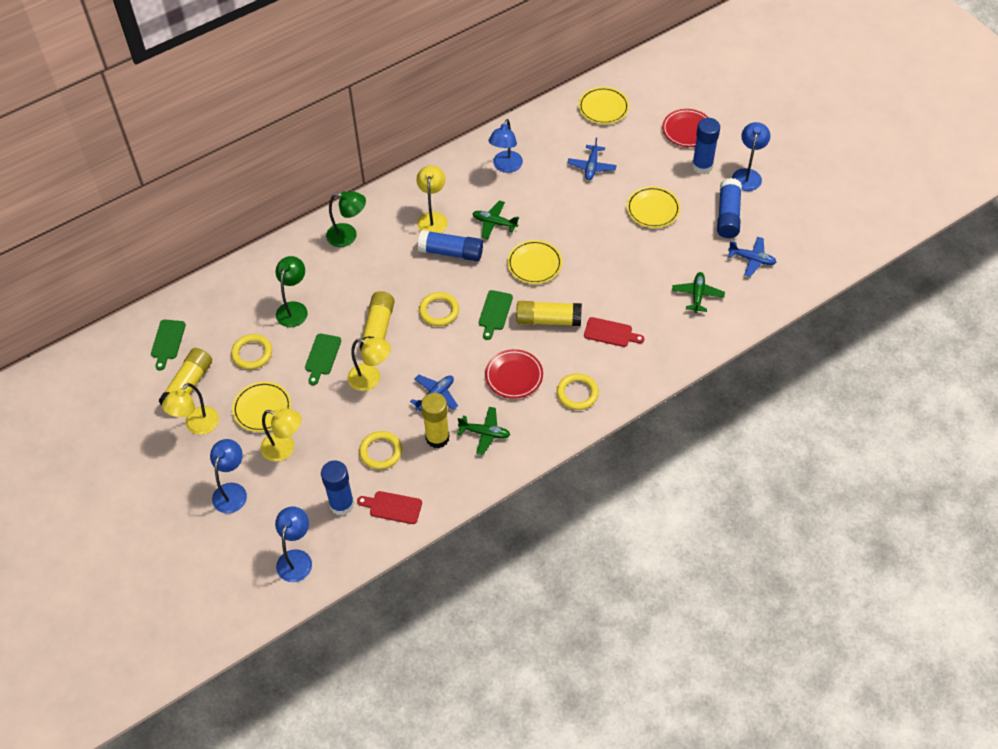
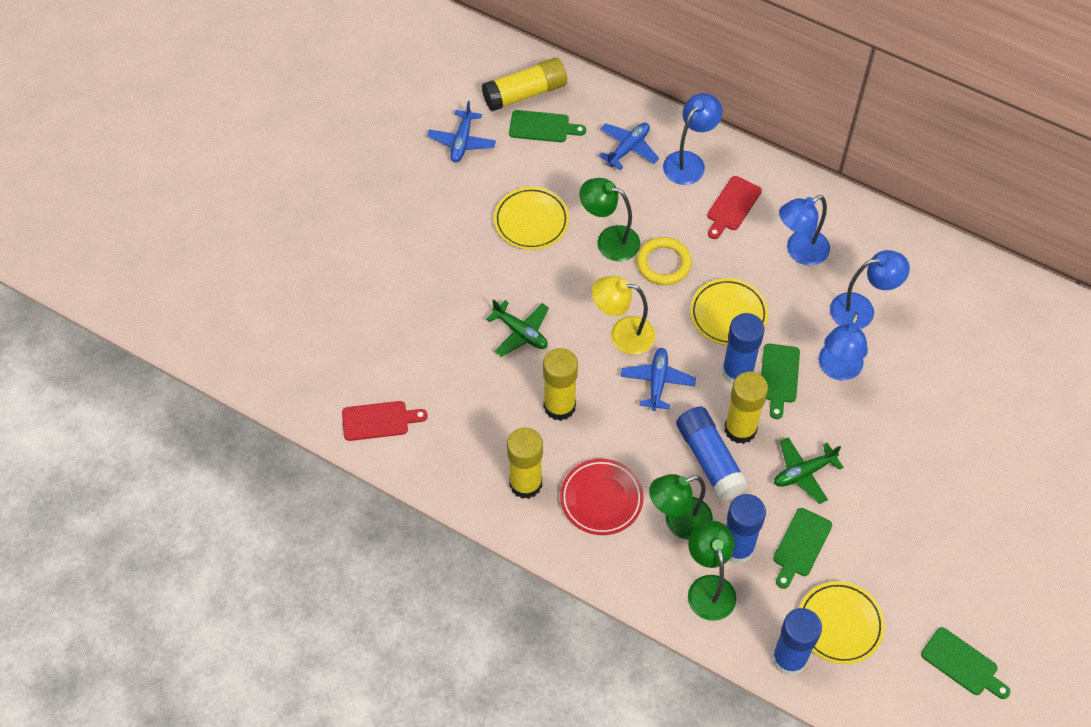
green cutting board: 3 -> 4
green lamp: 2 -> 3
green plane: 3 -> 2
red plate: 2 -> 1
yellow lamp: 4 -> 1
yellow plate: 4 -> 3
yellow ring: 4 -> 1

